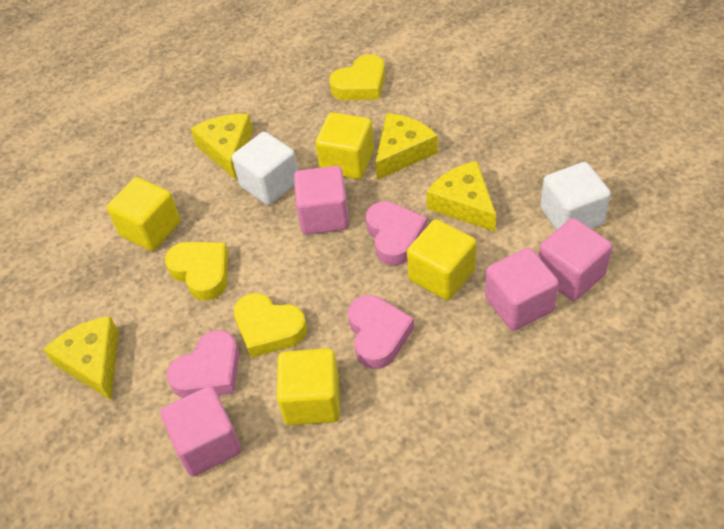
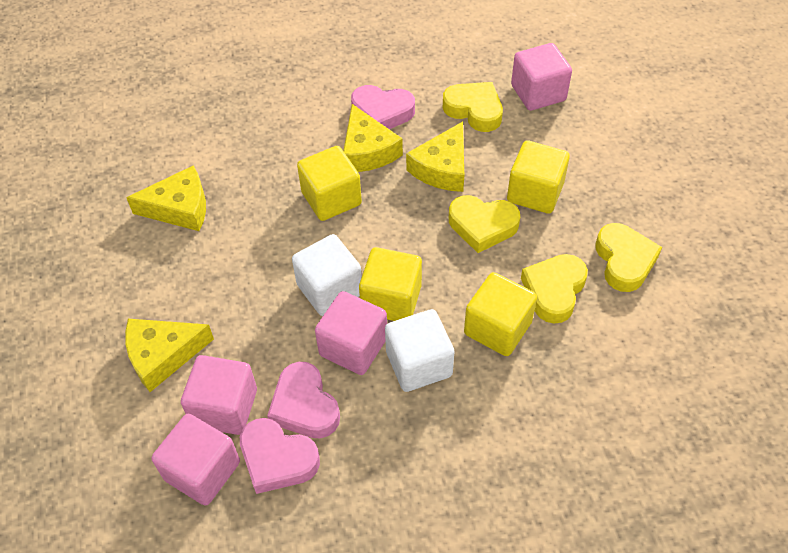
yellow heart: 3 -> 4

